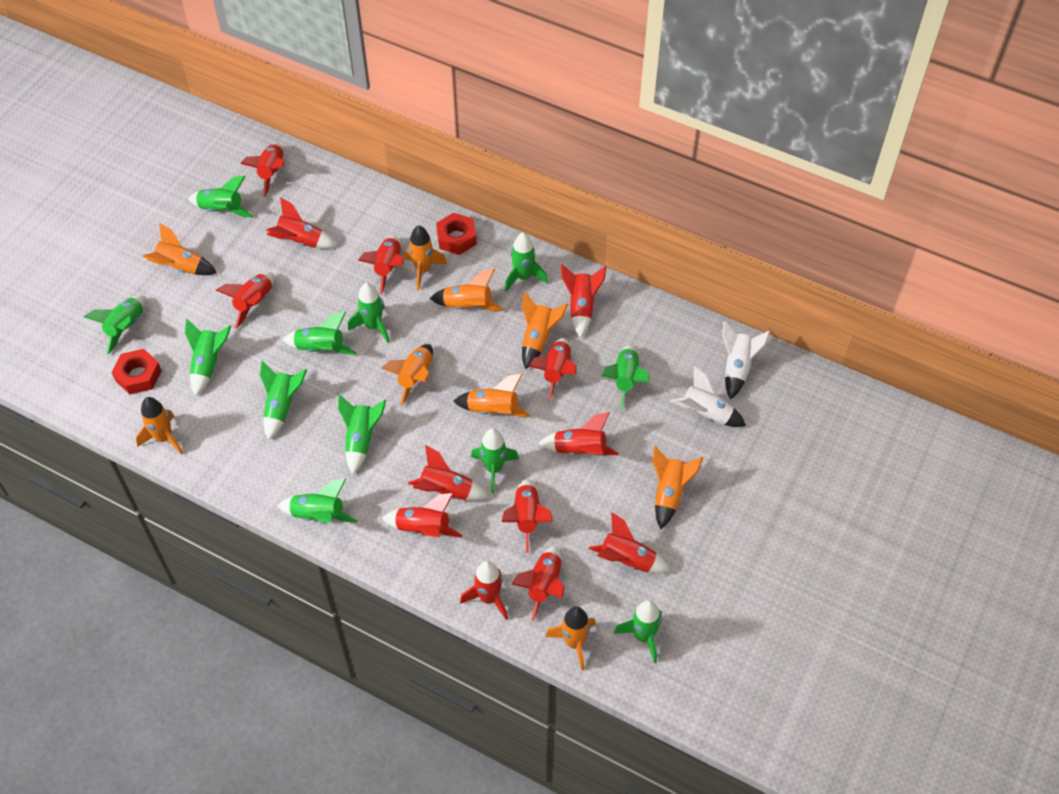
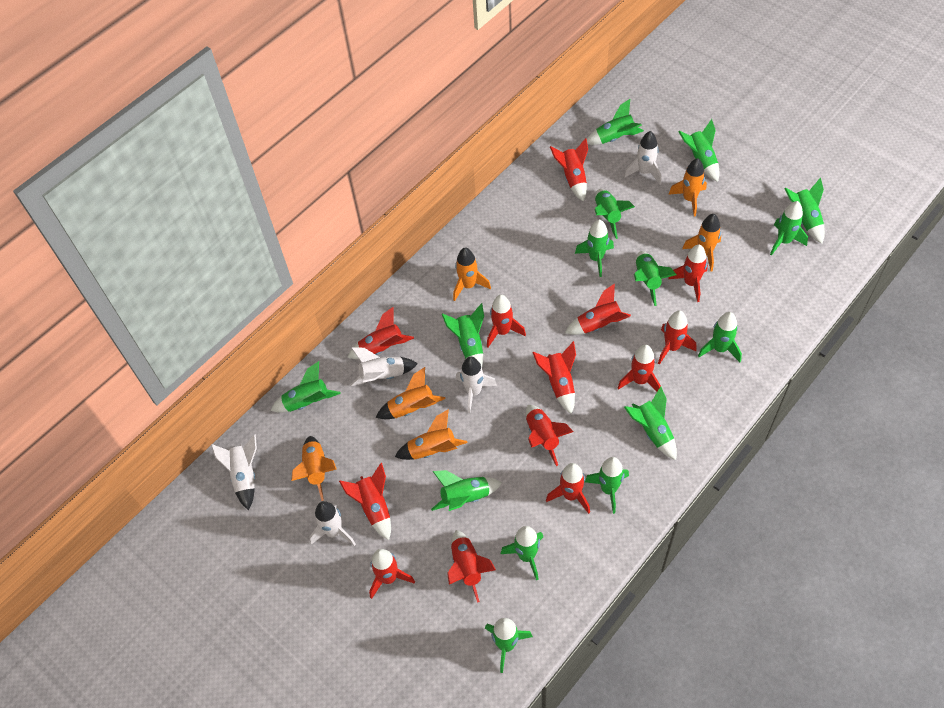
green rocket: 12 -> 15
orange rocket: 9 -> 6
red nut: 2 -> 0
white rocket: 2 -> 5

